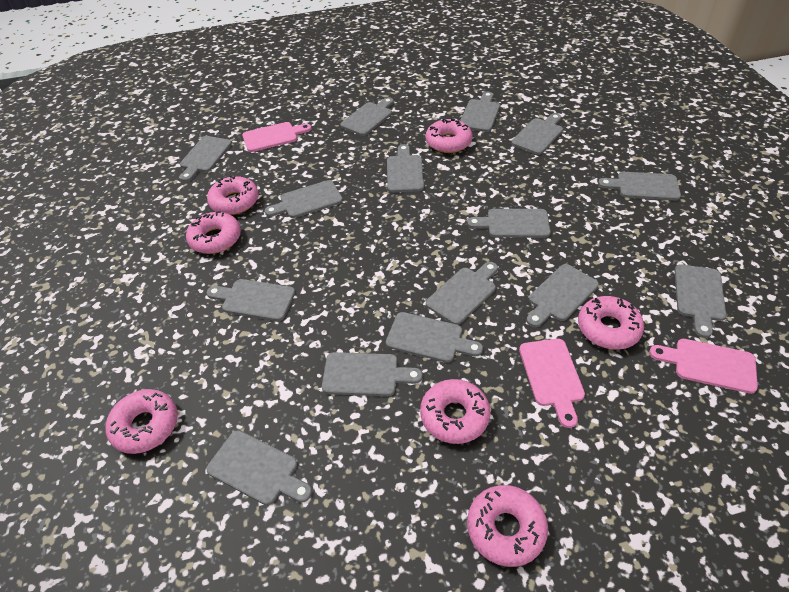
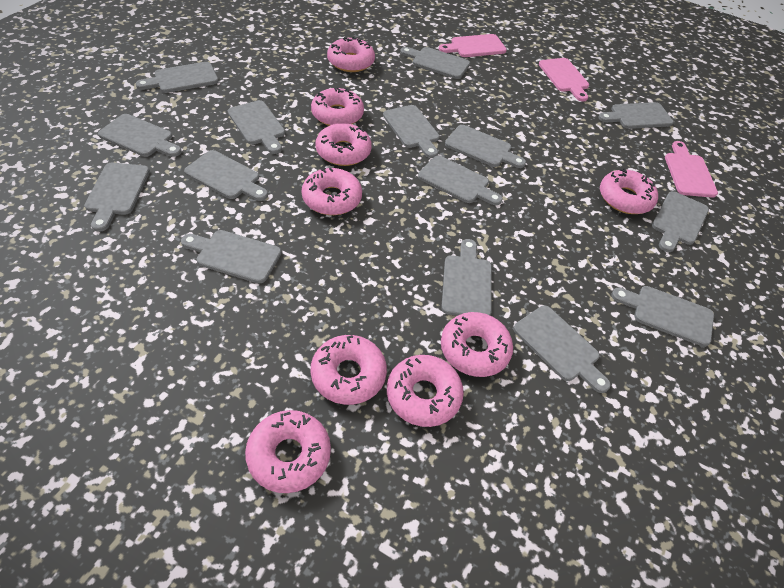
pink donut: 7 -> 9

